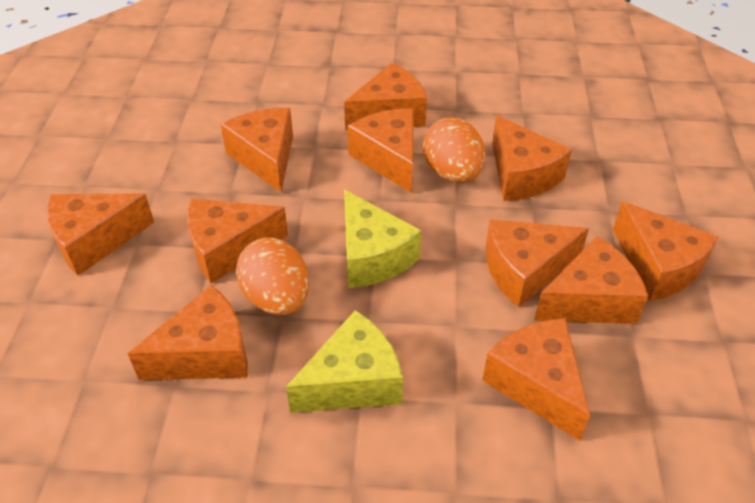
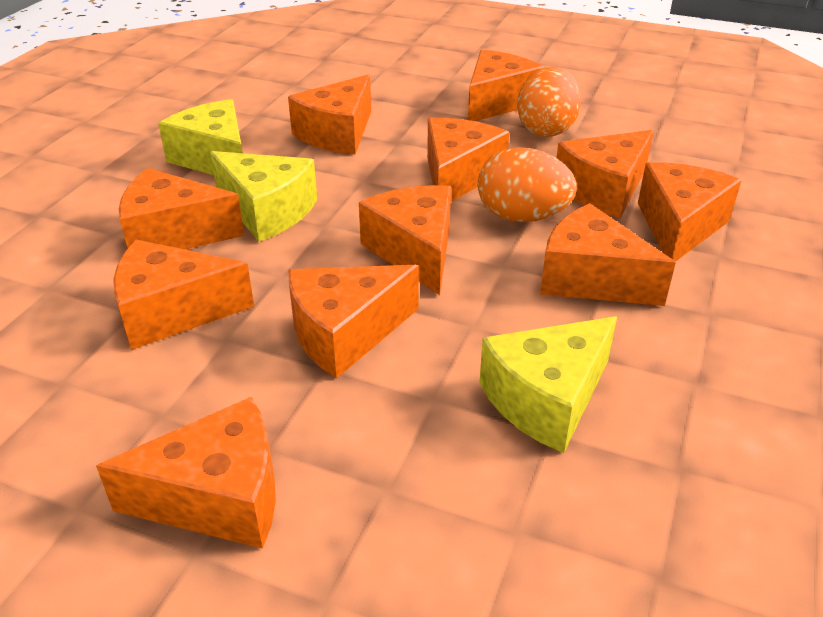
yellow cheese: 2 -> 3

